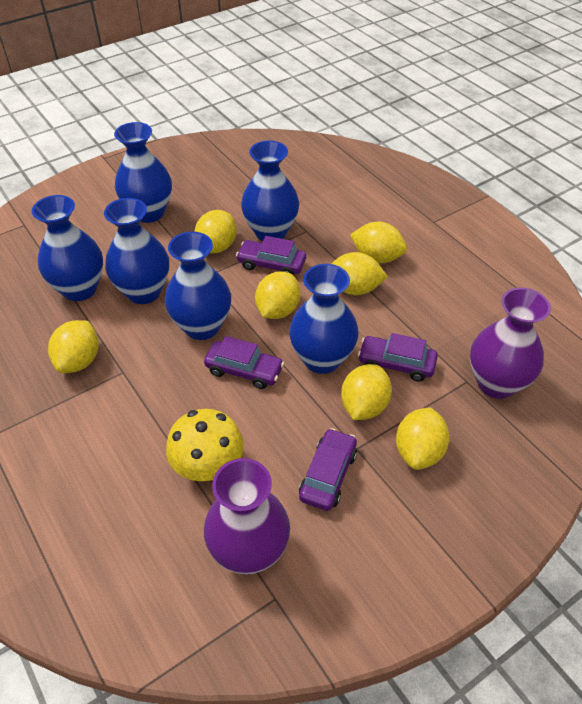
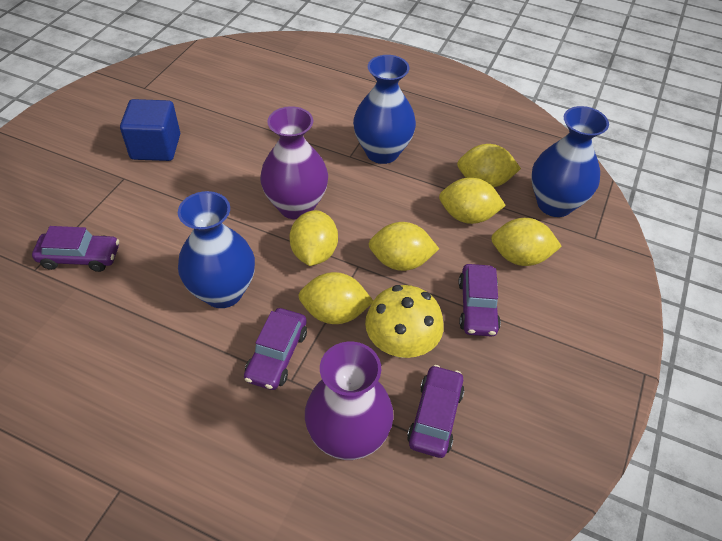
blue cube: 0 -> 1
blue vase: 6 -> 3
yellow lemon: 7 -> 6

